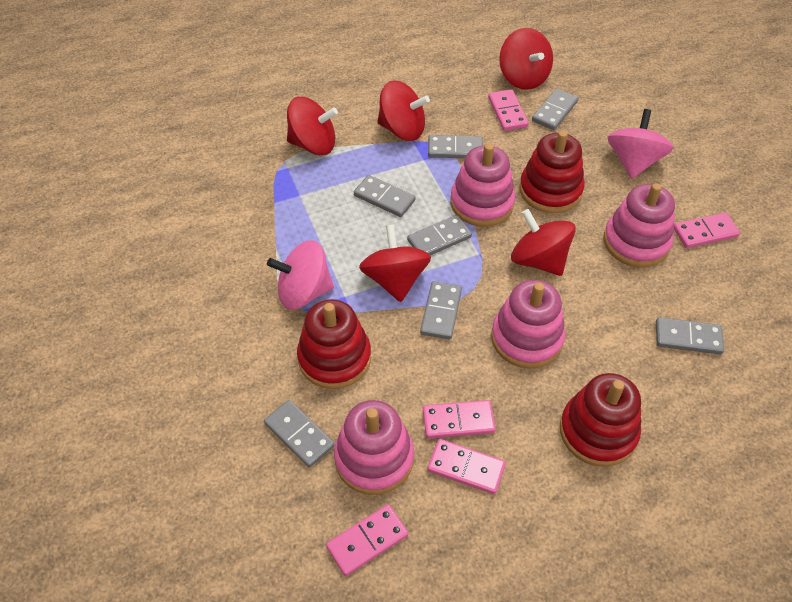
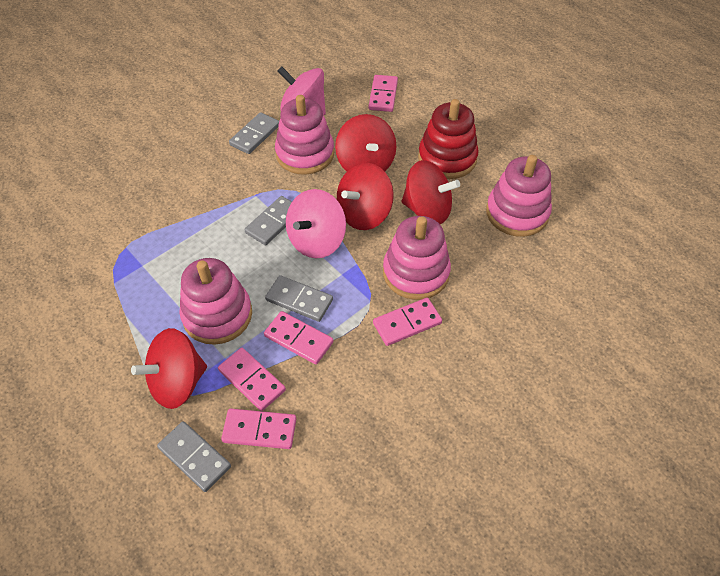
grey domino: 7 -> 4
red spinning top: 5 -> 4
red stacking toy: 3 -> 1

